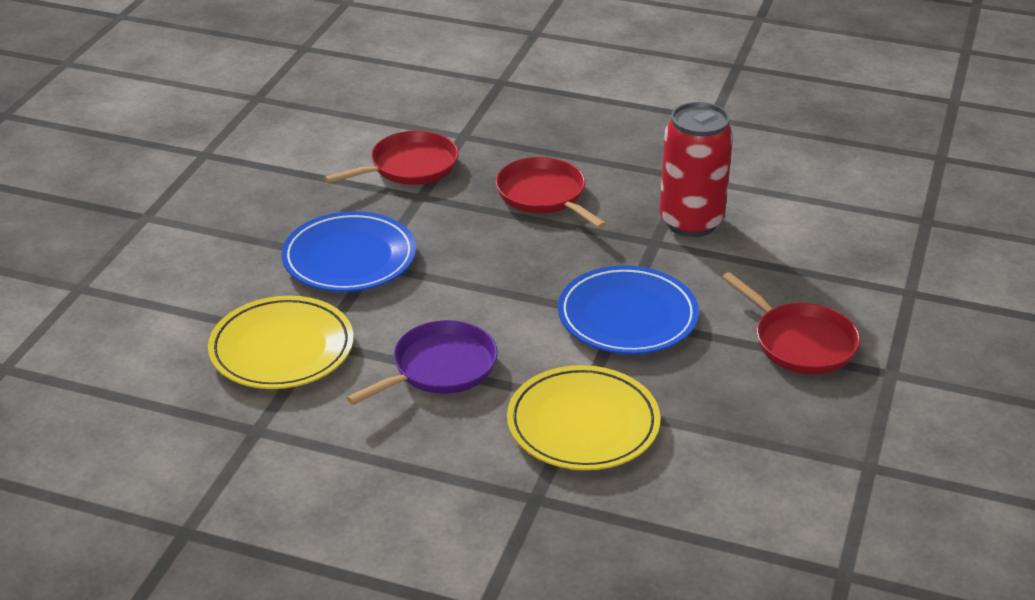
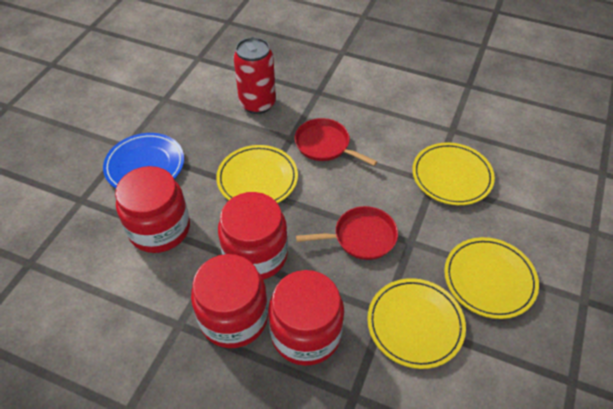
blue plate: 2 -> 1
purple pan: 1 -> 0
red jar: 0 -> 4
red pan: 3 -> 2
yellow plate: 2 -> 4

